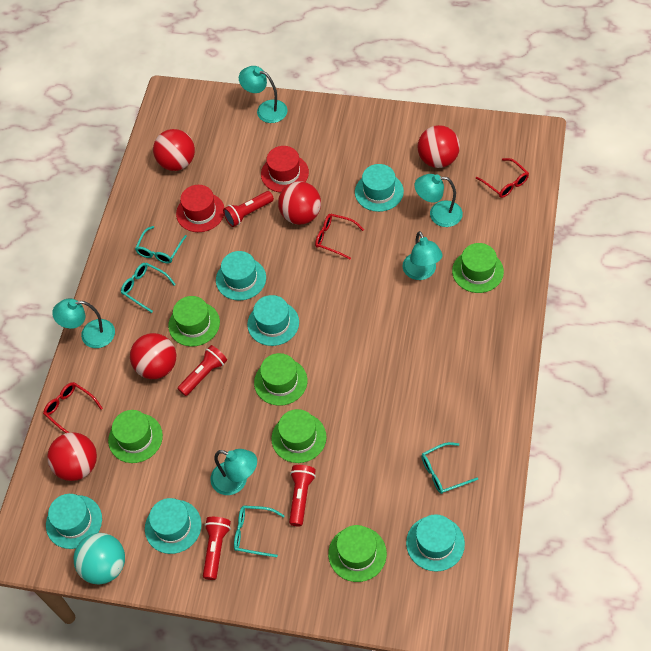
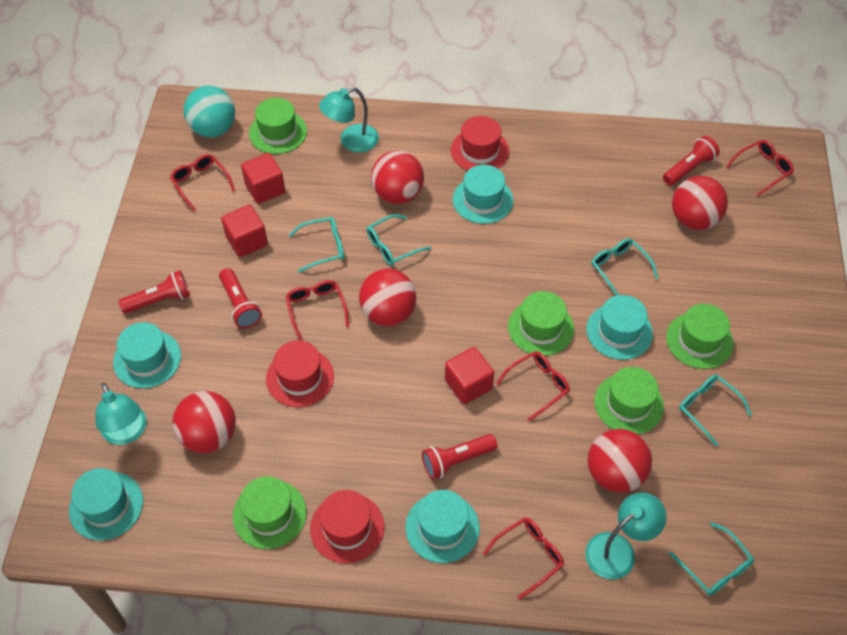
green hat: 6 -> 5
red cube: 0 -> 3
red glasses: 3 -> 5
red hat: 2 -> 3
turquoise glasses: 4 -> 5
turquoise hat: 6 -> 5
turquoise lamp: 5 -> 3

